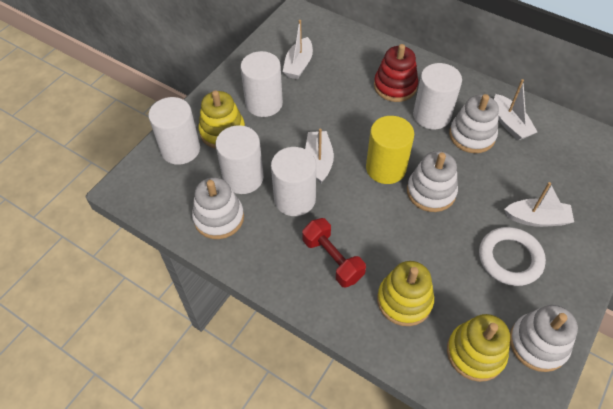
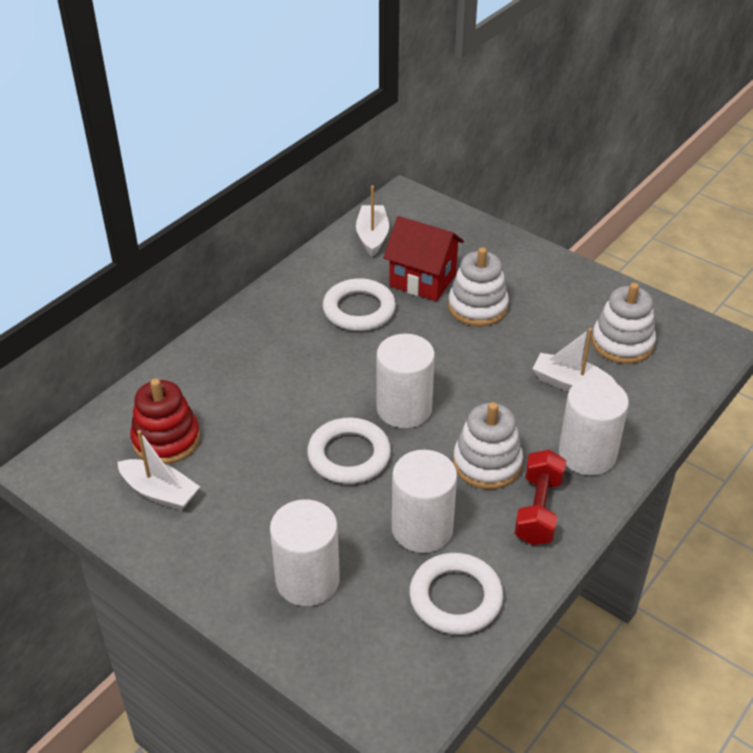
red house: 0 -> 1
white boat: 4 -> 3
white cylinder: 5 -> 4
white ring: 1 -> 3
white stacking toy: 4 -> 3
yellow cylinder: 1 -> 0
yellow stacking toy: 3 -> 0

